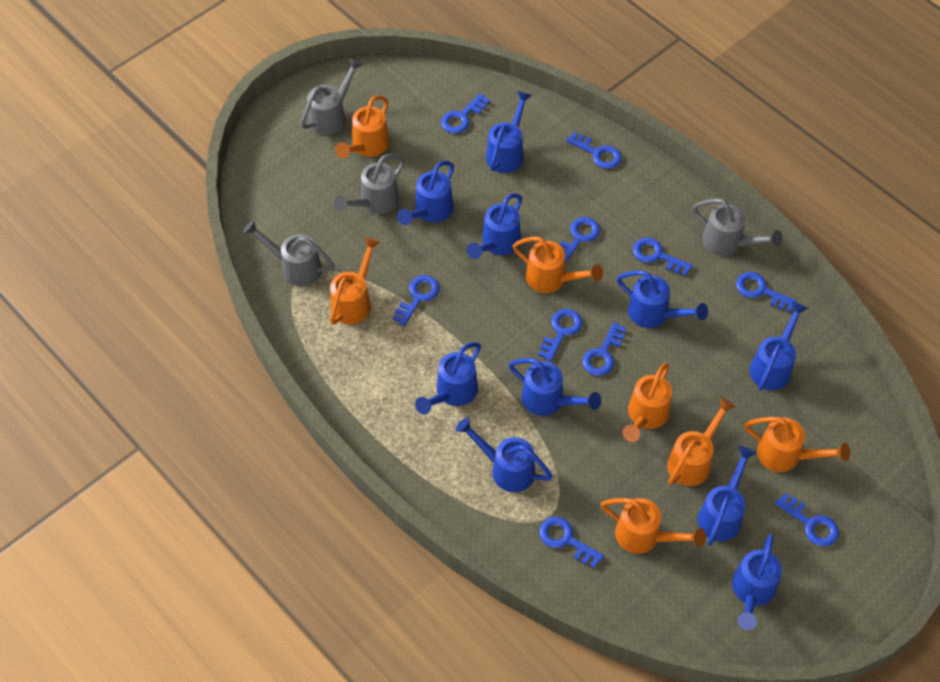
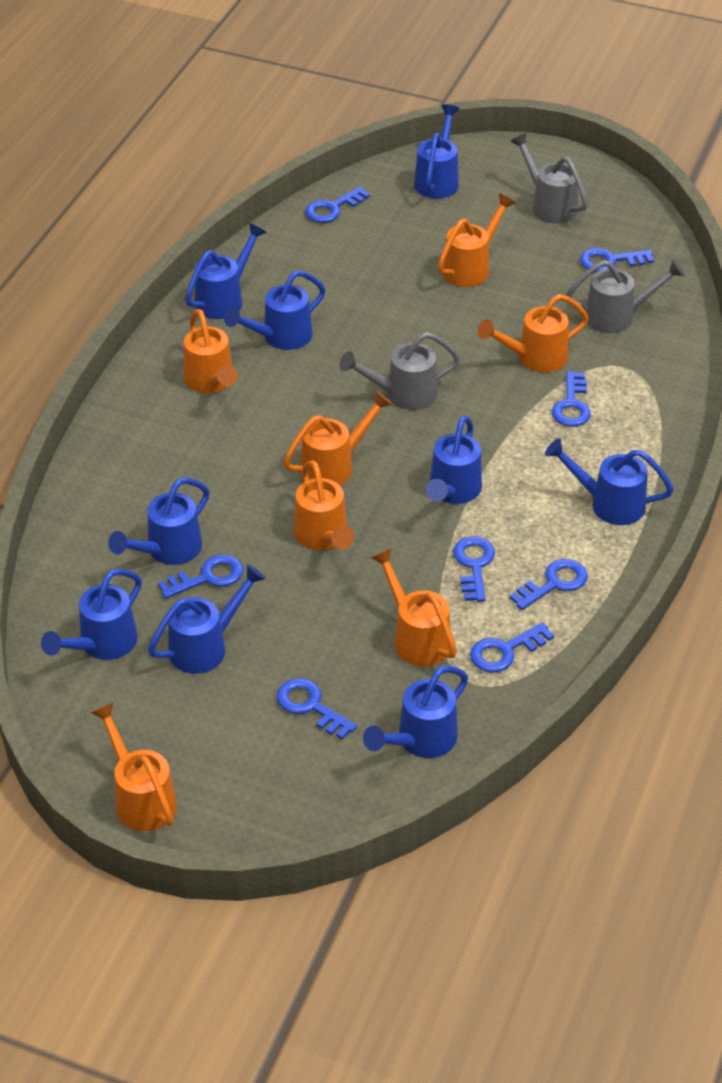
blue key: 10 -> 8
blue watering can: 10 -> 9
grey watering can: 4 -> 3

